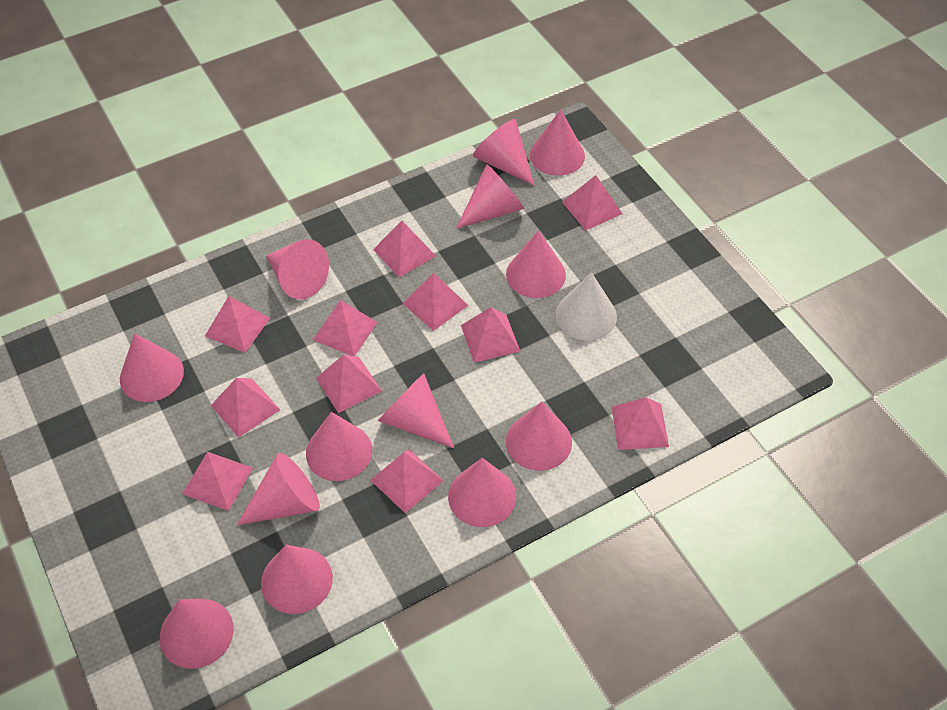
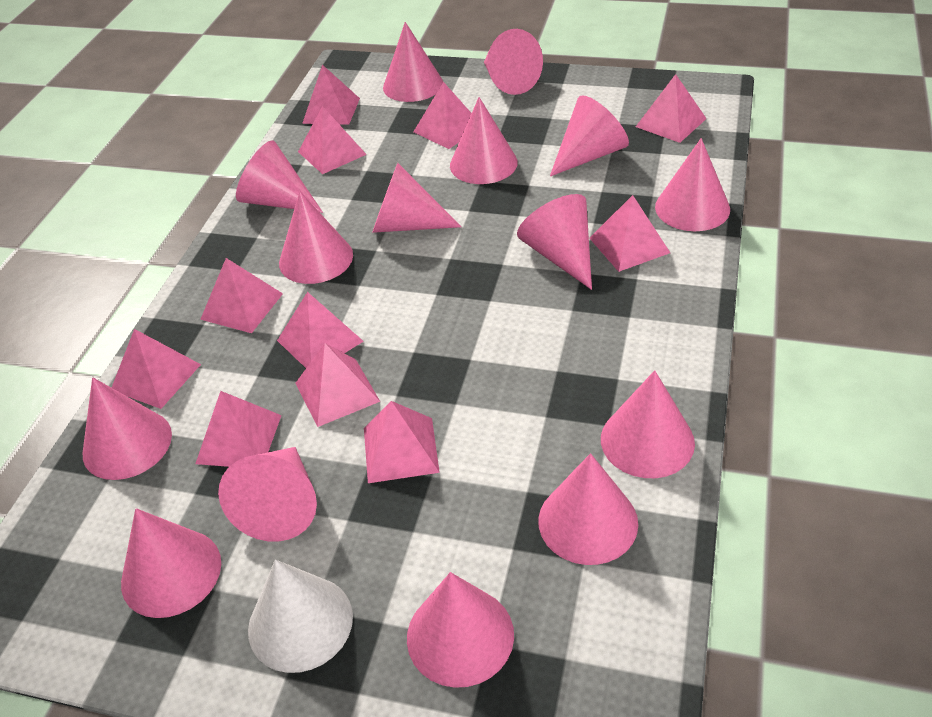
pink cone: 13 -> 15

